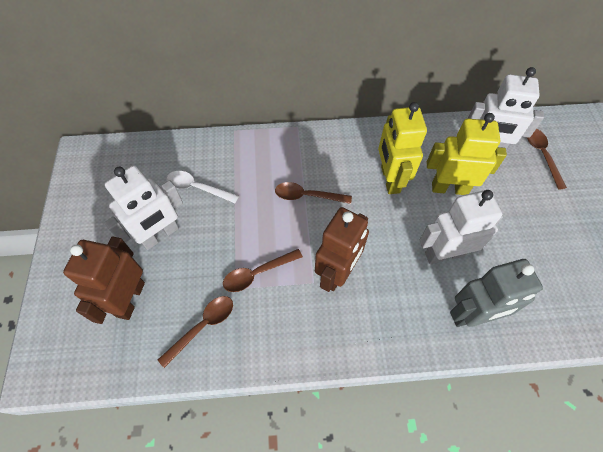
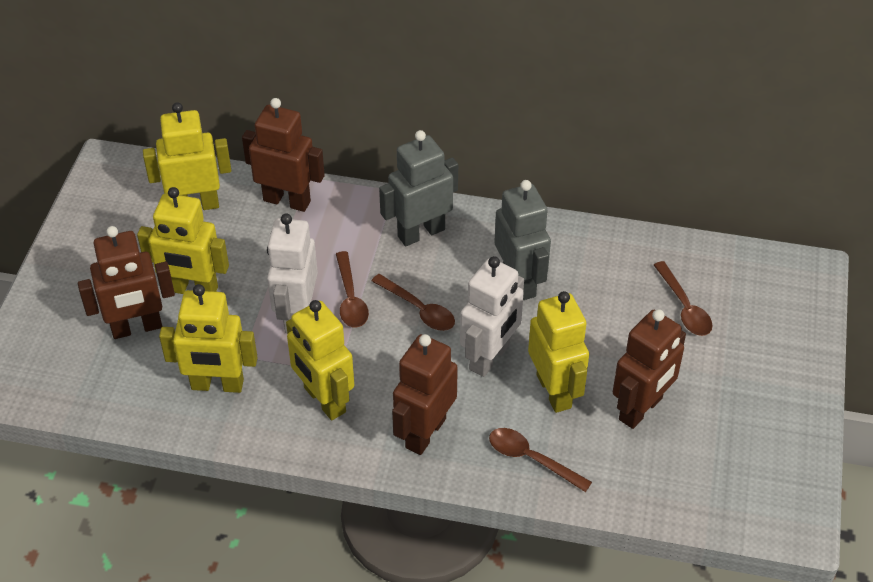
brown robot: 2 -> 4
grey robot: 1 -> 2
white robot: 3 -> 2
white spoon: 1 -> 0
yellow robot: 2 -> 5

